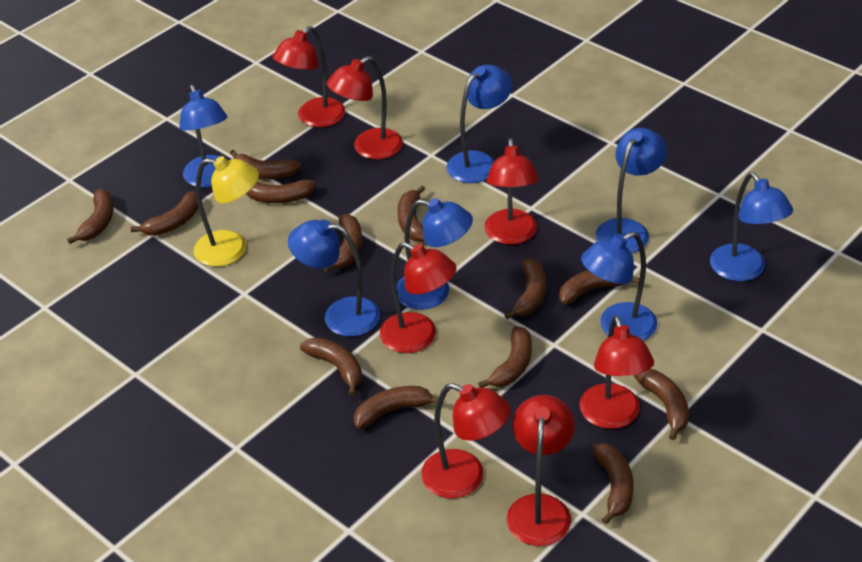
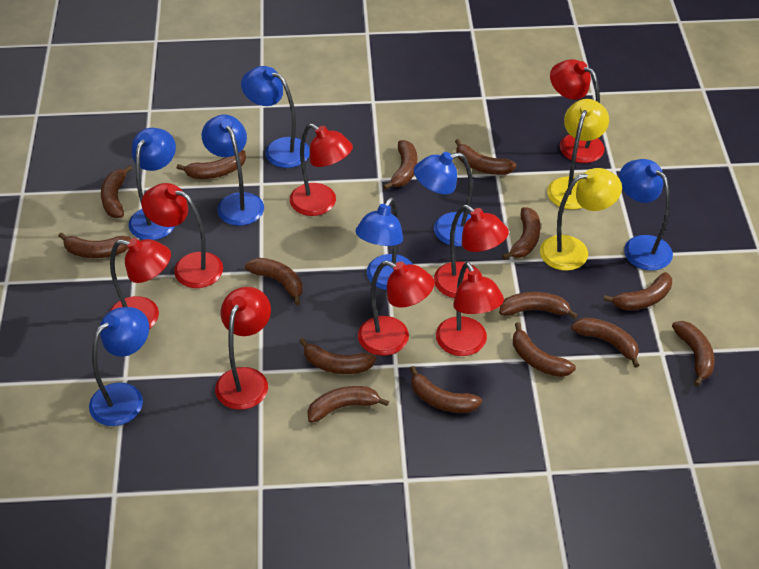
brown banana: 13 -> 15
red lamp: 7 -> 8
yellow lamp: 1 -> 2

